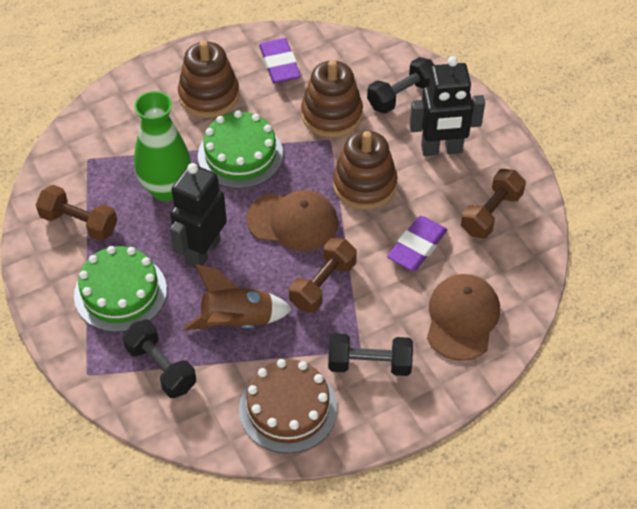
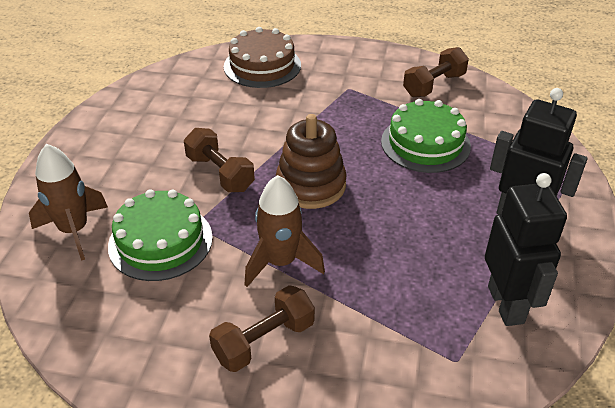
black dumbbell: 3 -> 0
brown cap: 2 -> 0
brown rocket: 1 -> 2
brown stacking toy: 3 -> 1
green vase: 1 -> 0
purple eraser: 2 -> 0

